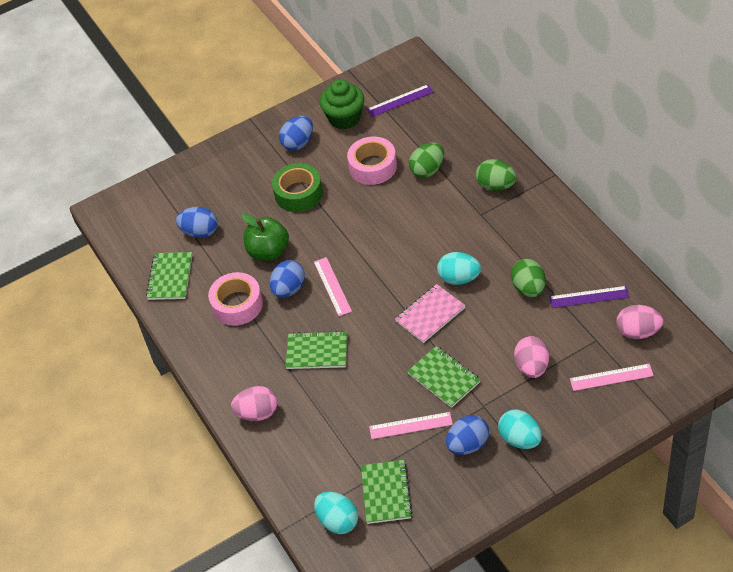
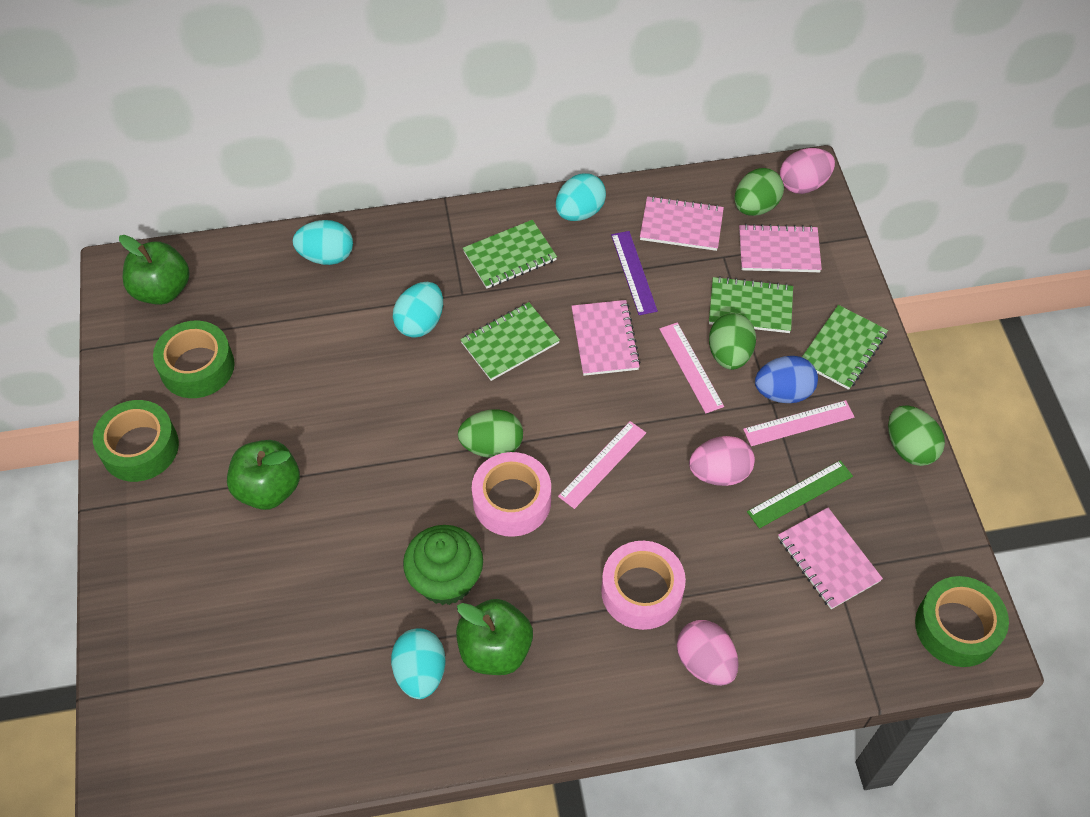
blue egg: 4 -> 1
green apple: 1 -> 3
green egg: 3 -> 4
green ruler: 0 -> 1
green tape: 1 -> 3
pink notebook: 1 -> 4
purple ruler: 2 -> 1
turquoise egg: 3 -> 4

